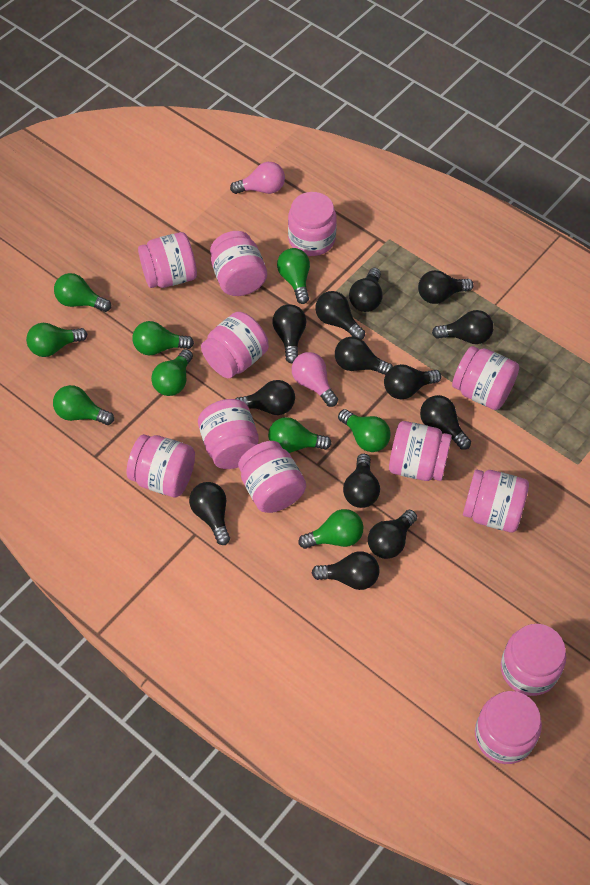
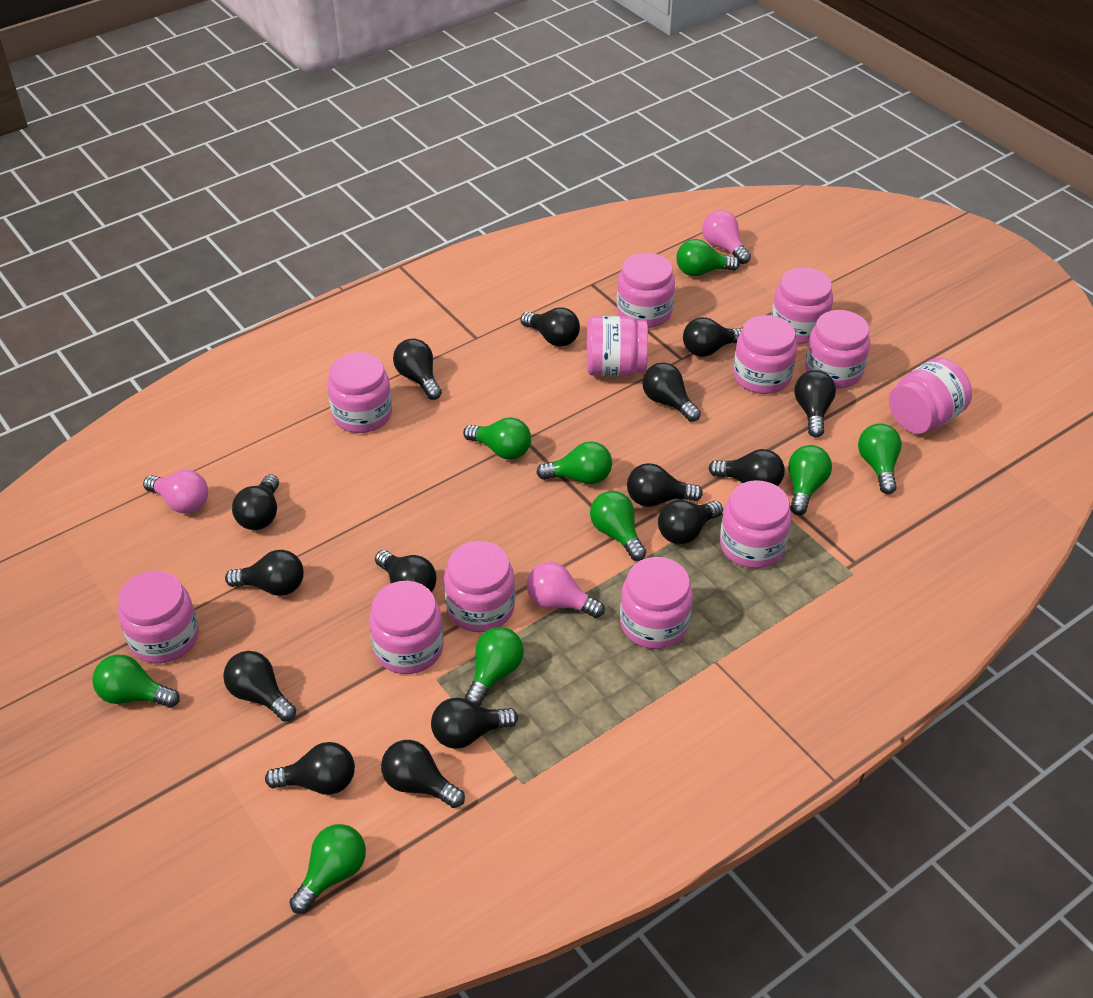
black light bulb: 13 -> 15
pink light bulb: 2 -> 3

